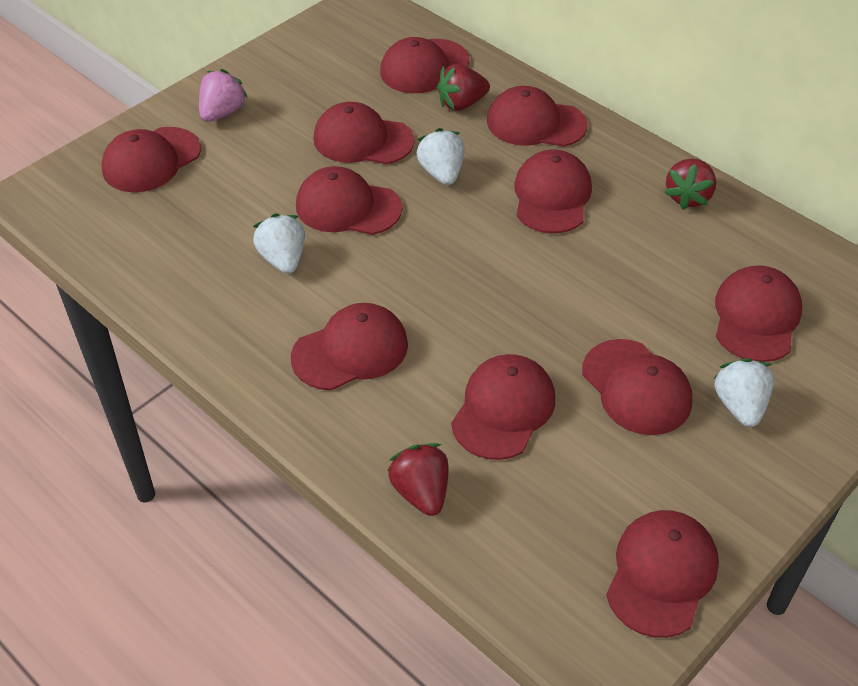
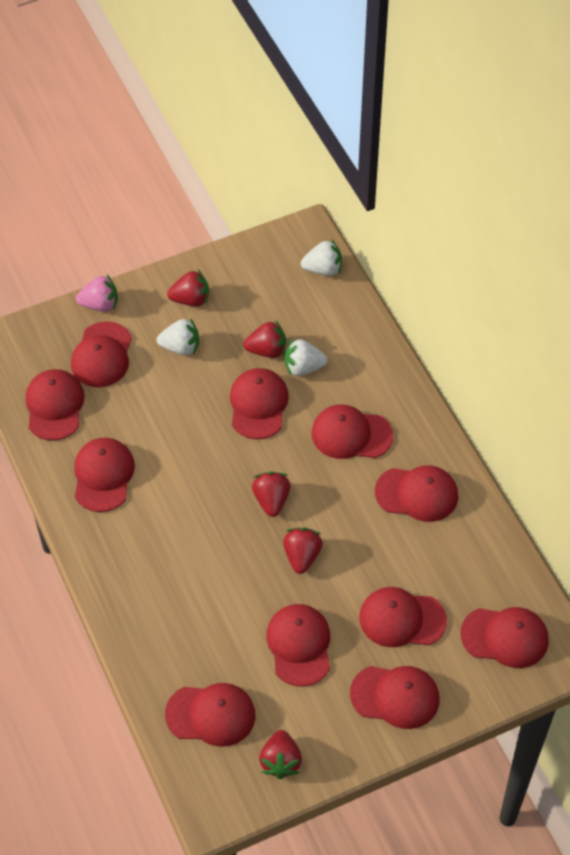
red strawberry: 3 -> 5

